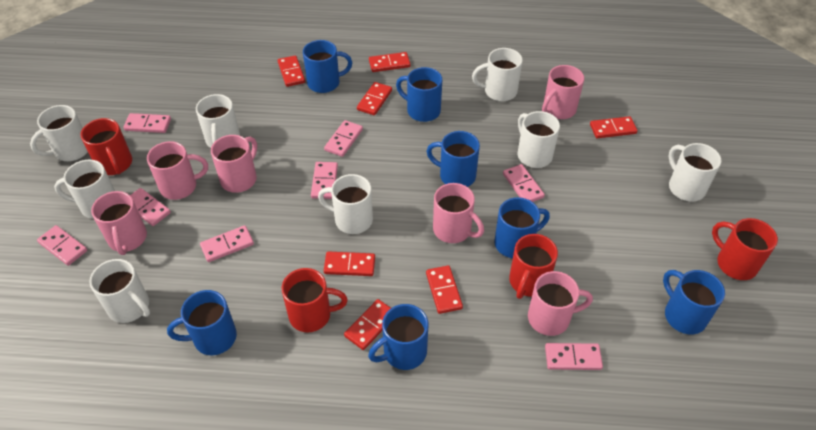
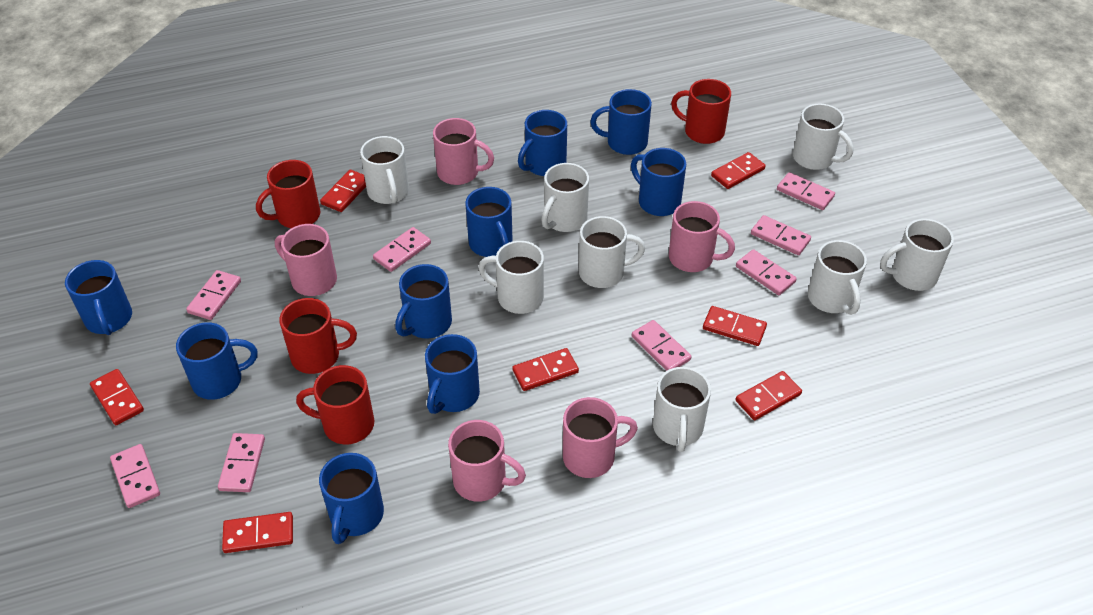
blue mug: 7 -> 9
pink mug: 6 -> 5

